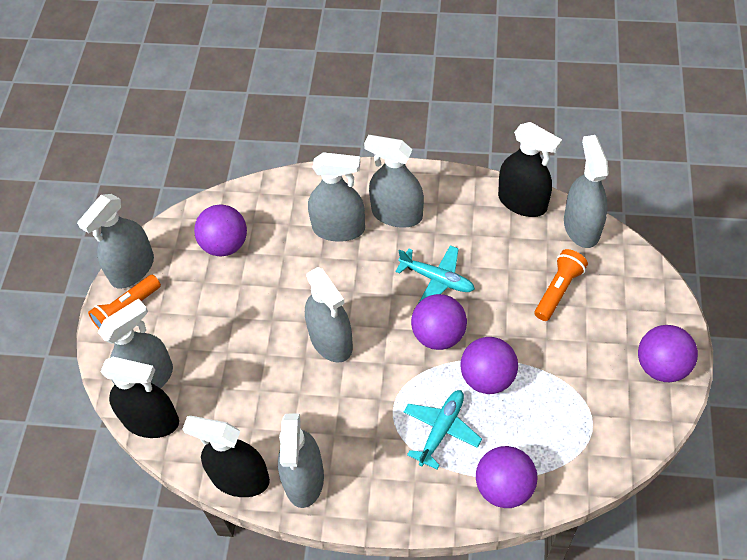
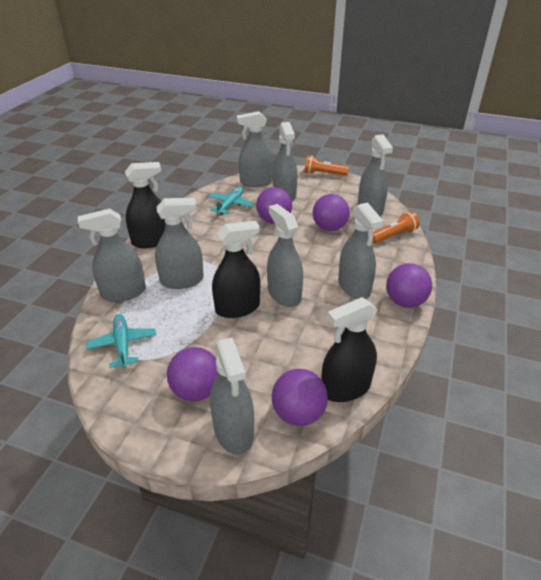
grey spray bottle: 7 -> 8

